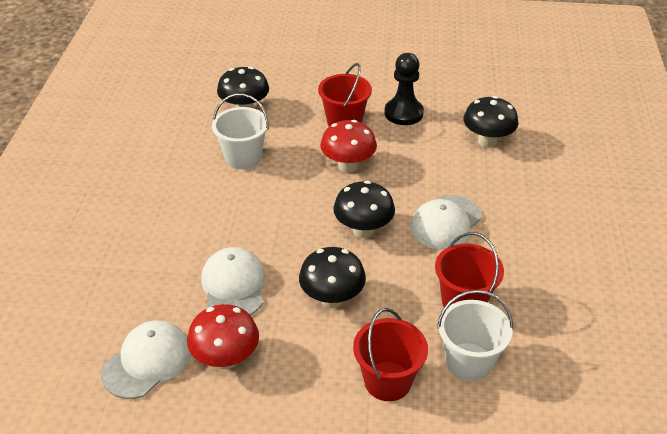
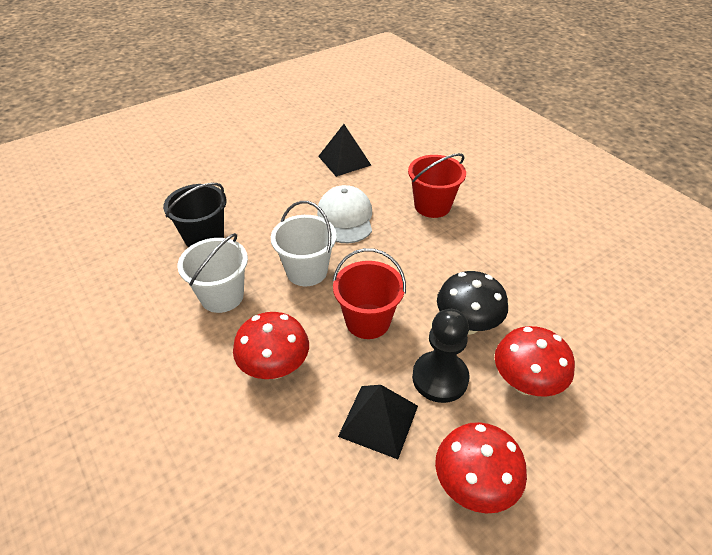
black bucket: 0 -> 1
black mushroom: 4 -> 1
black pyramid: 0 -> 2
red bucket: 3 -> 2
red mushroom: 2 -> 3
white cap: 3 -> 1

